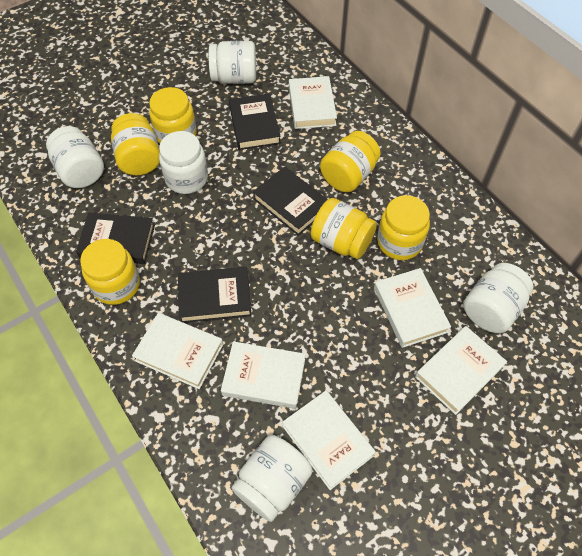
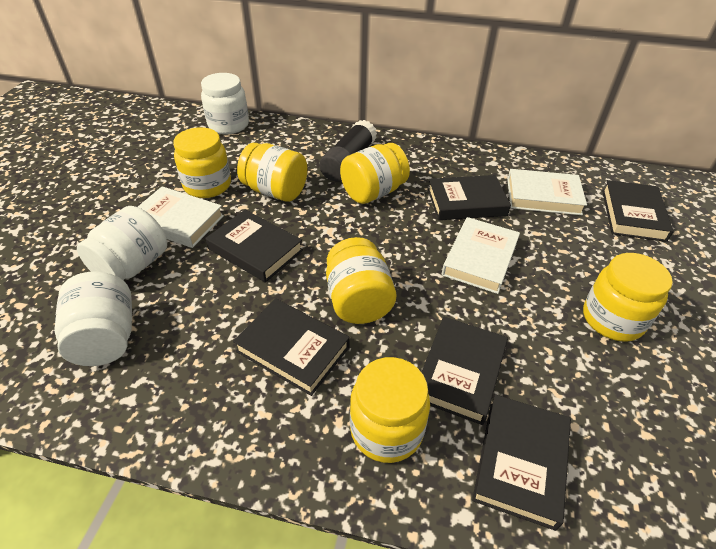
black book: 4 -> 6
black glue stick: 0 -> 1
white book: 6 -> 3
white jar: 5 -> 3

